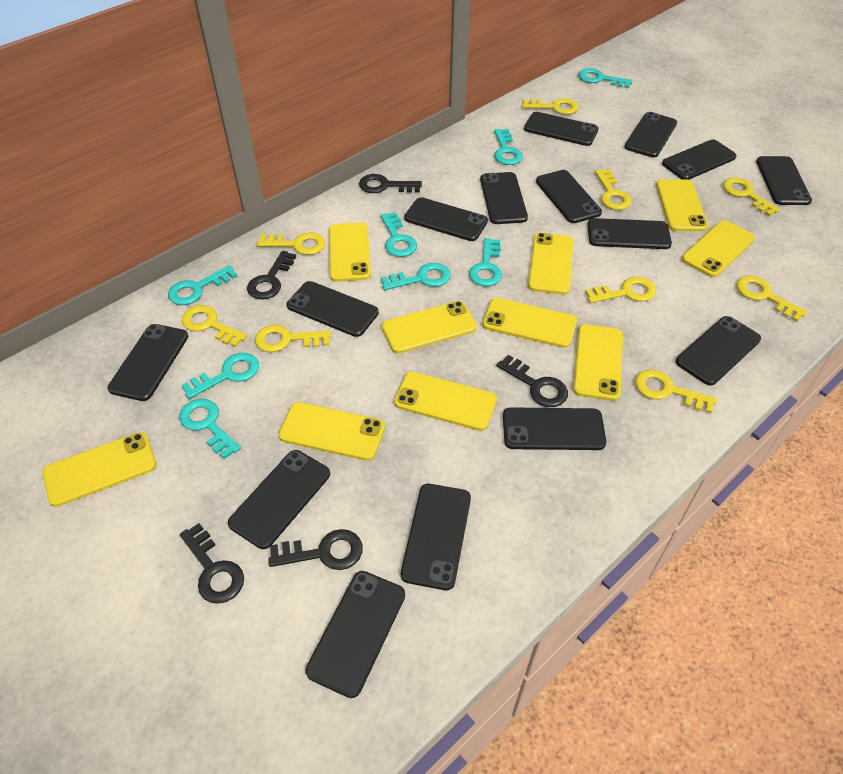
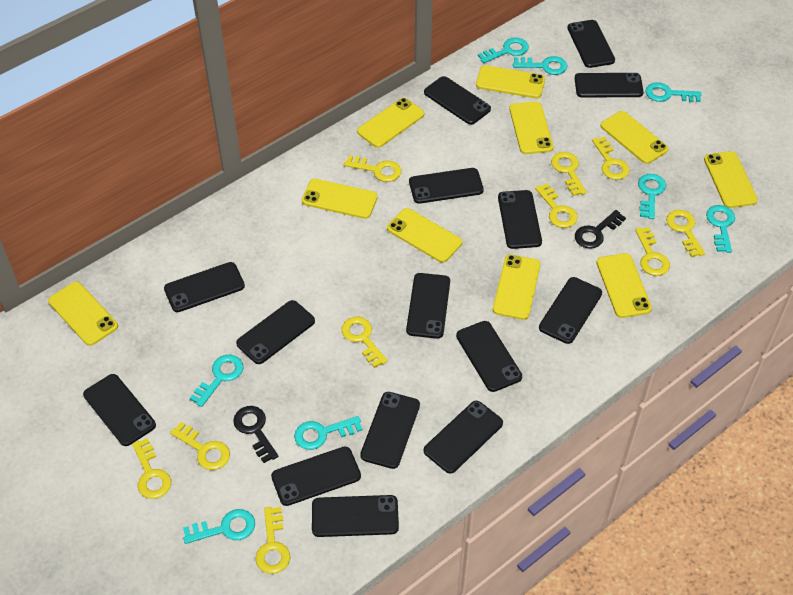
black key: 5 -> 2
yellow key: 9 -> 10

